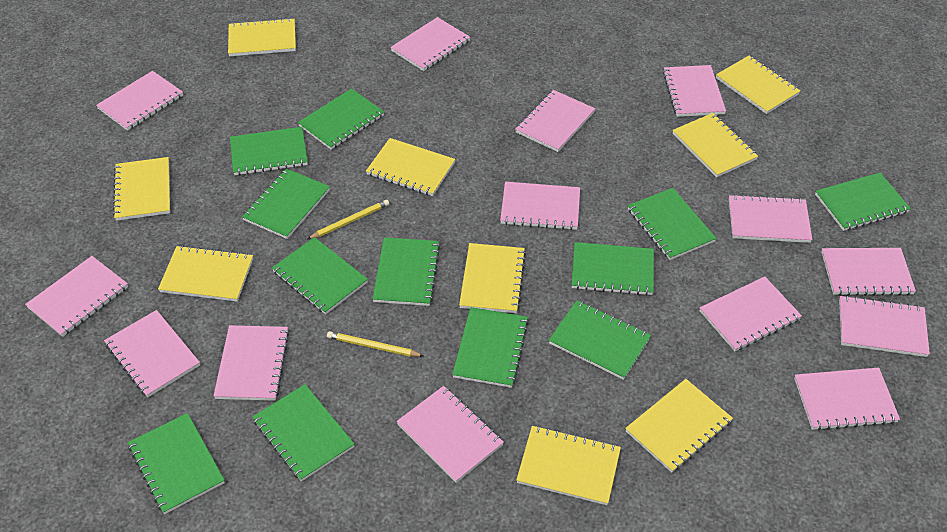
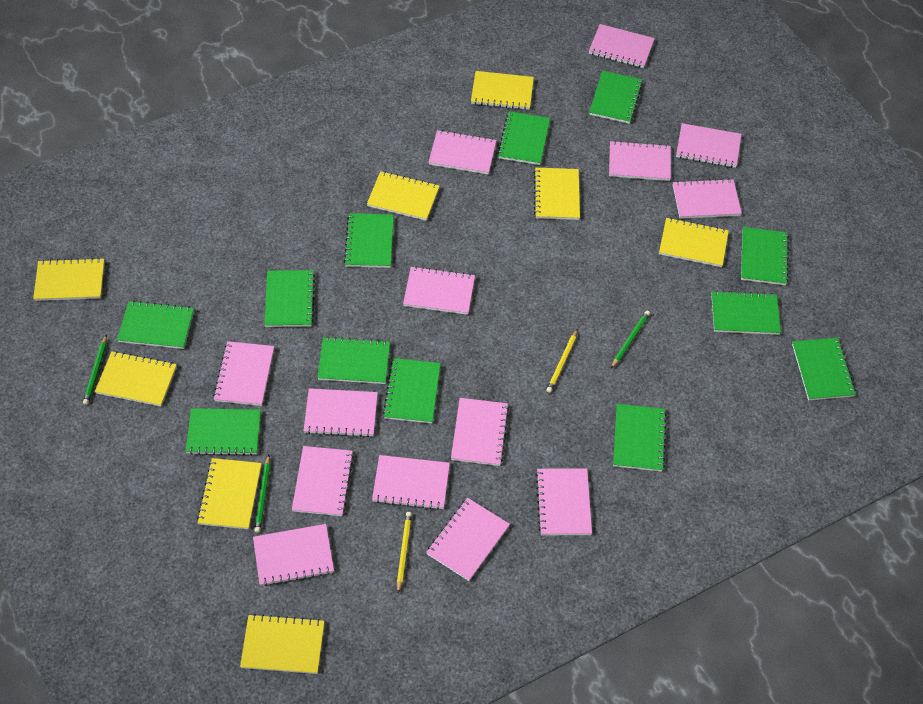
green pencil: 0 -> 3
yellow notebook: 9 -> 8

